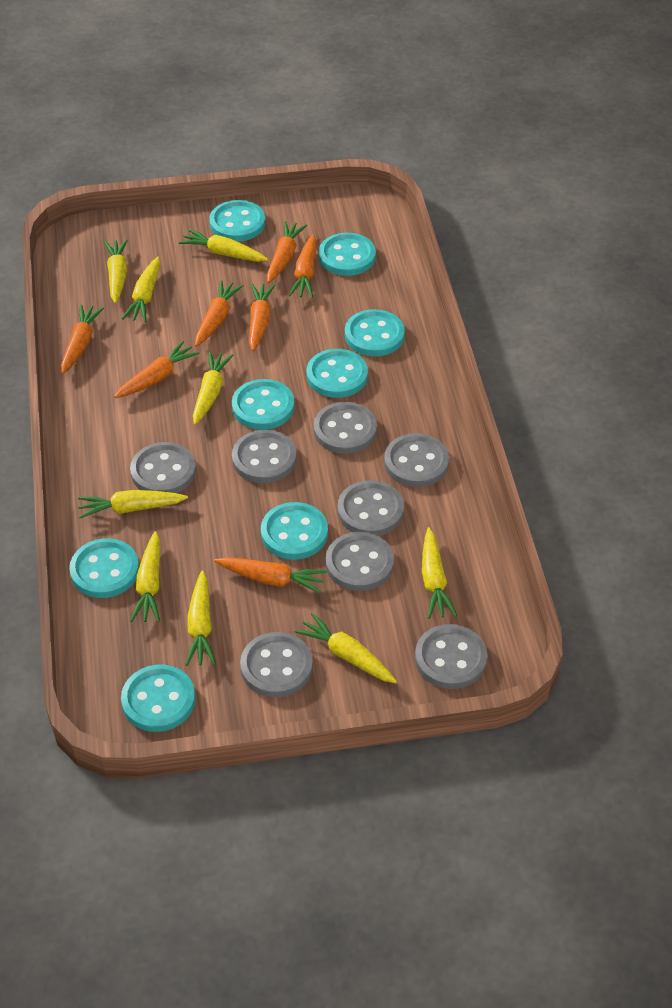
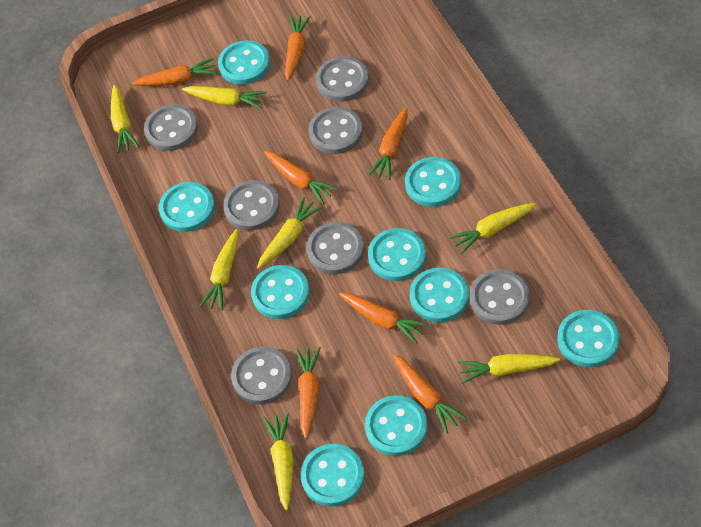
grey button: 8 -> 7
turquoise button: 8 -> 9
yellow carrot: 9 -> 7

